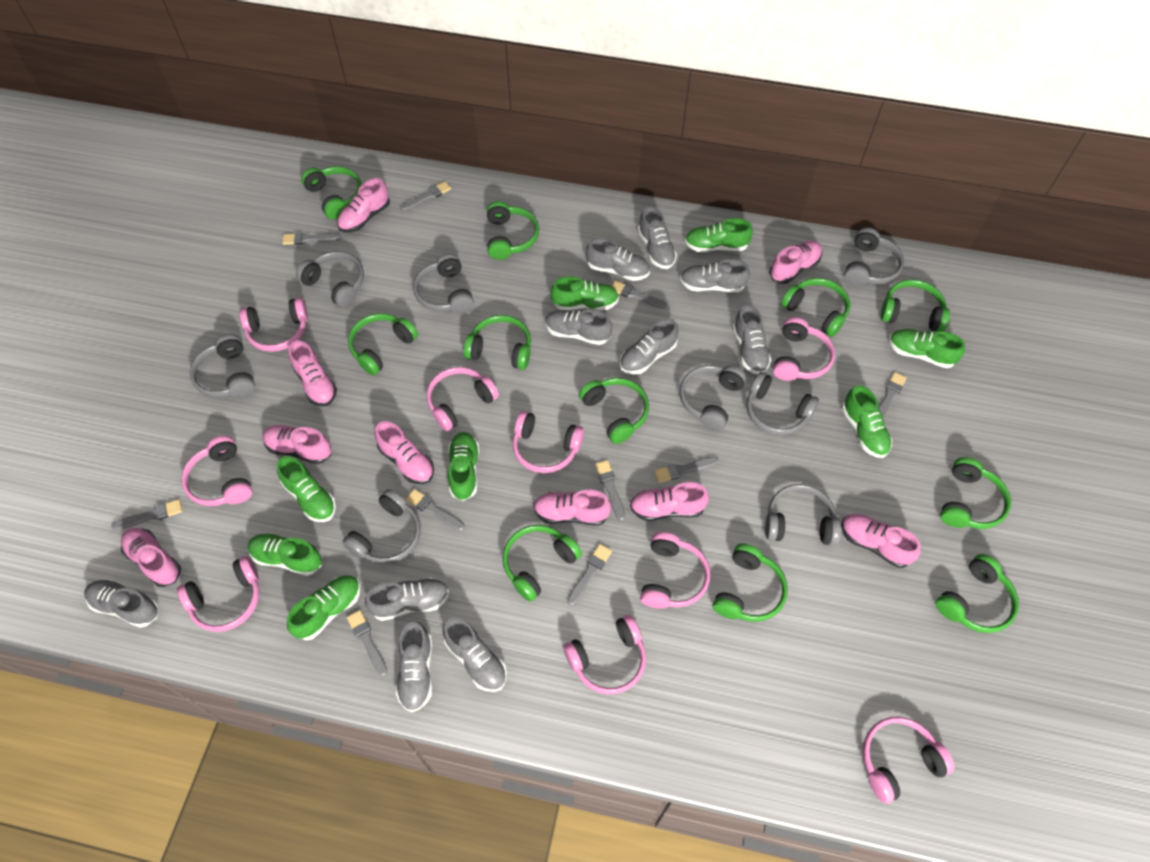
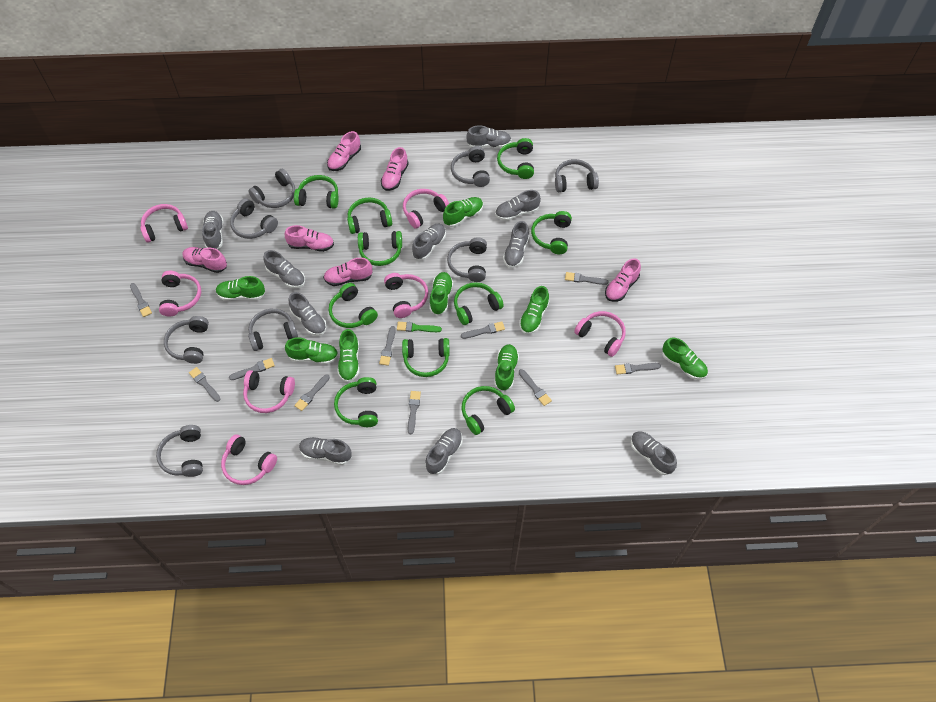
green brush: 0 -> 1
green headphones: 11 -> 10
pink headphones: 9 -> 7
pink shoe: 9 -> 6

